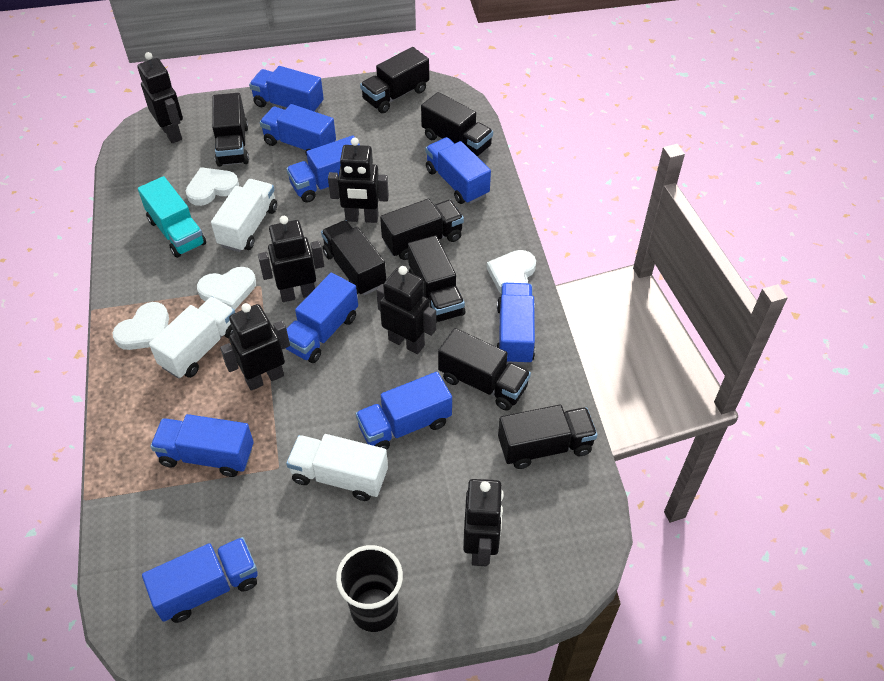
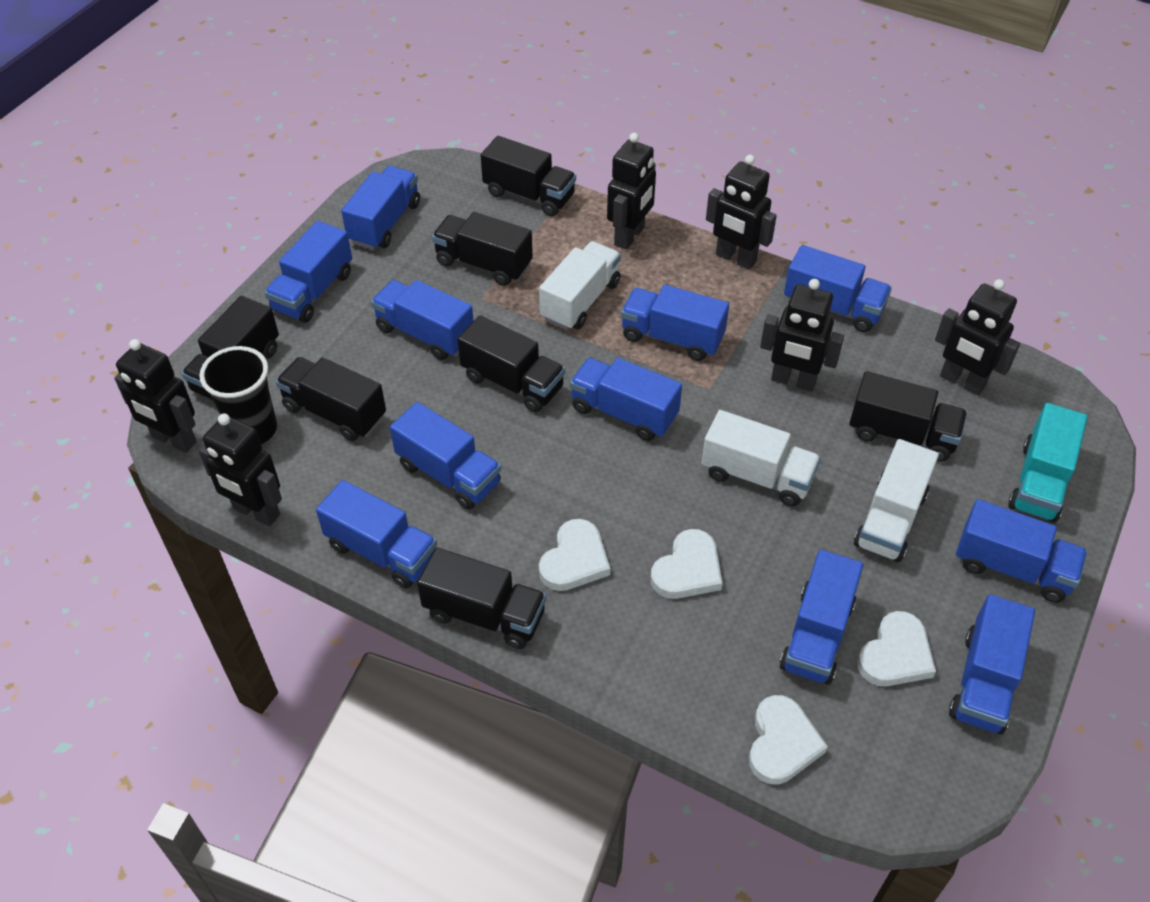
black truck: 8 -> 7
blue truck: 9 -> 11

